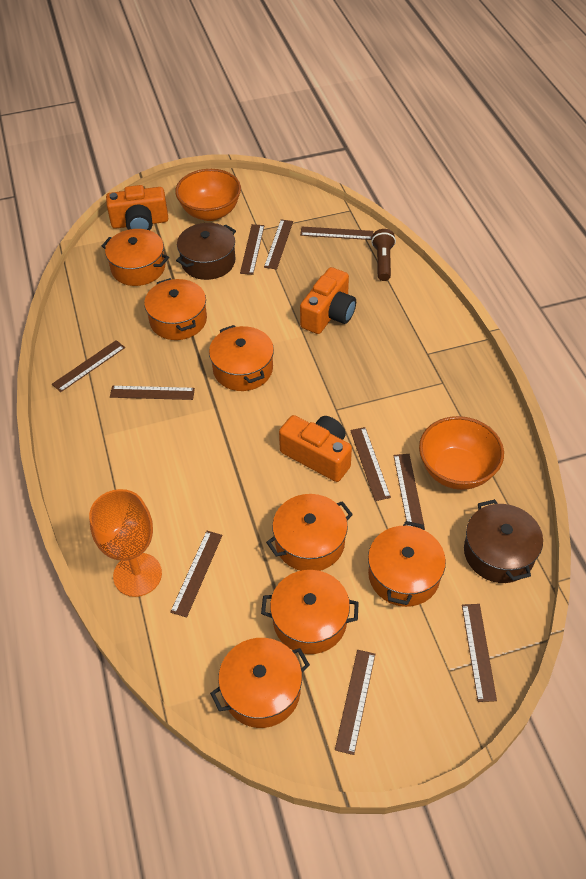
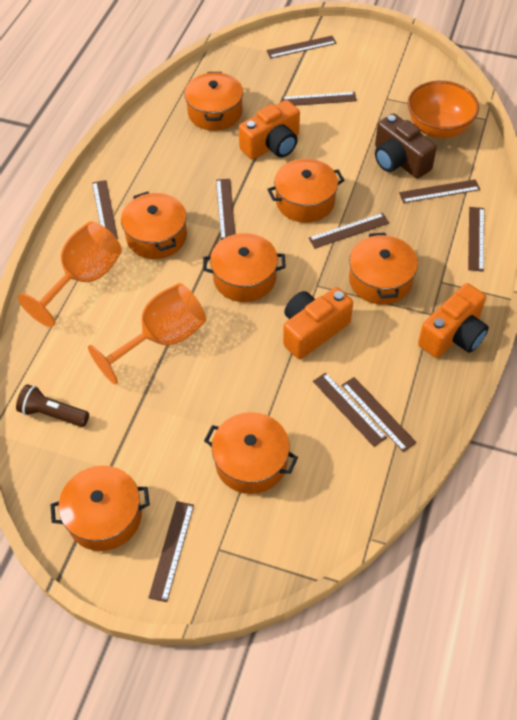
brown camera: 0 -> 1
brown pot: 2 -> 0
orange bowl: 2 -> 1
orange goblet: 1 -> 2

